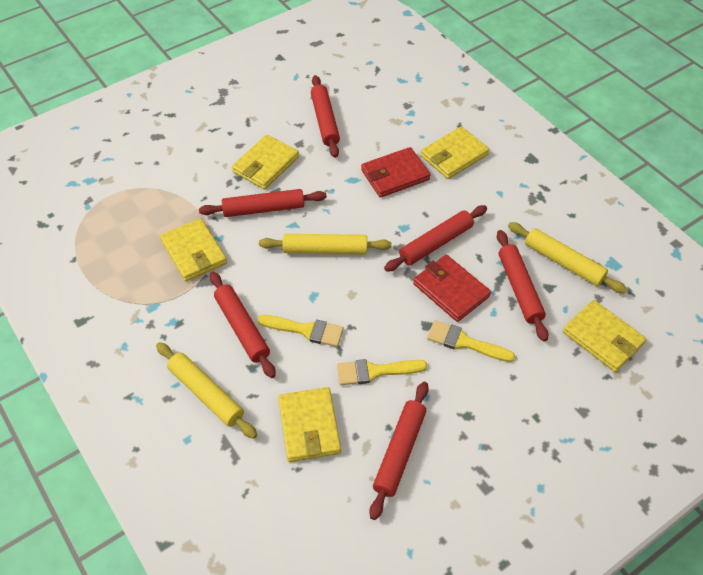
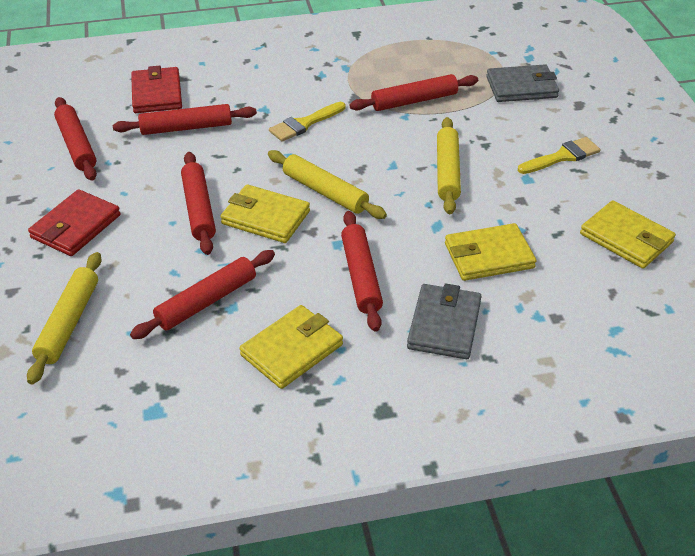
grey wallet: 0 -> 2
yellow brush: 3 -> 2
yellow wallet: 5 -> 4

